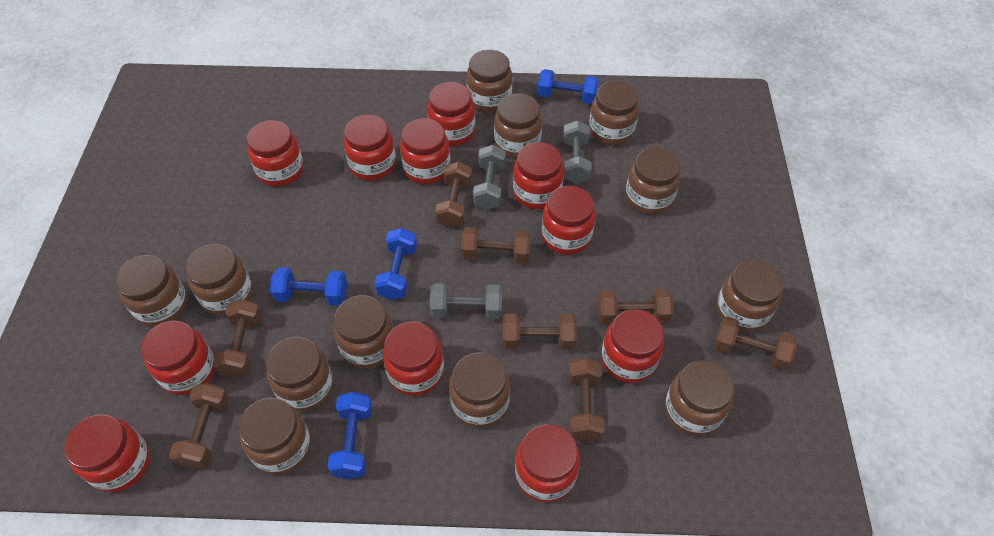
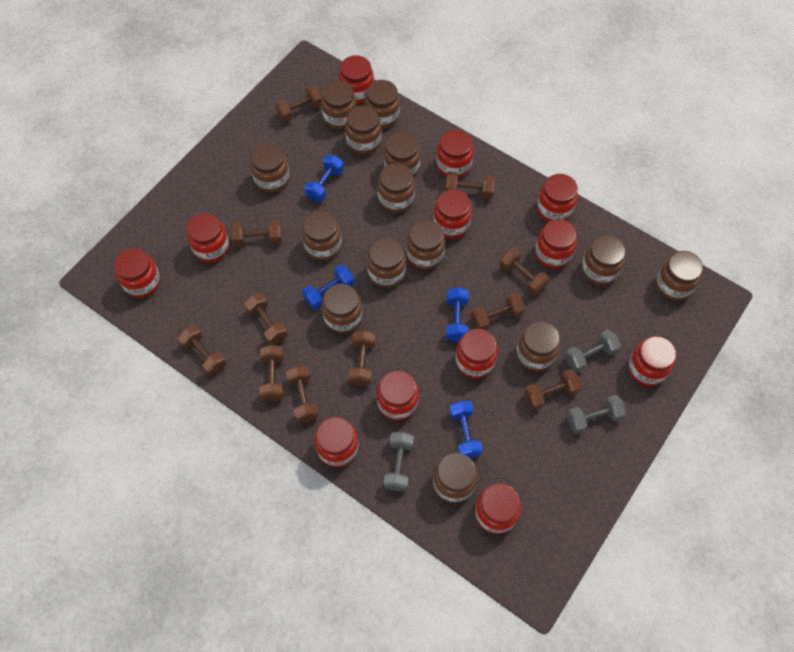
brown dumbbell: 8 -> 11
brown jar: 12 -> 14
red jar: 11 -> 12

